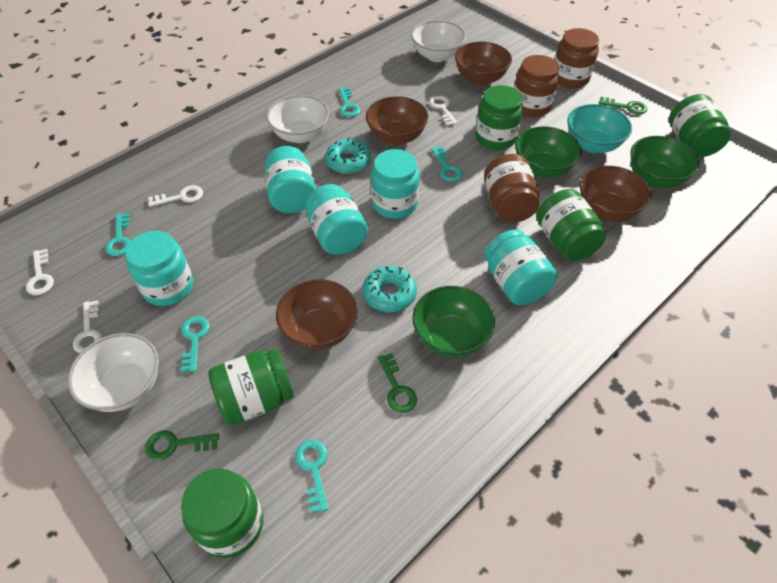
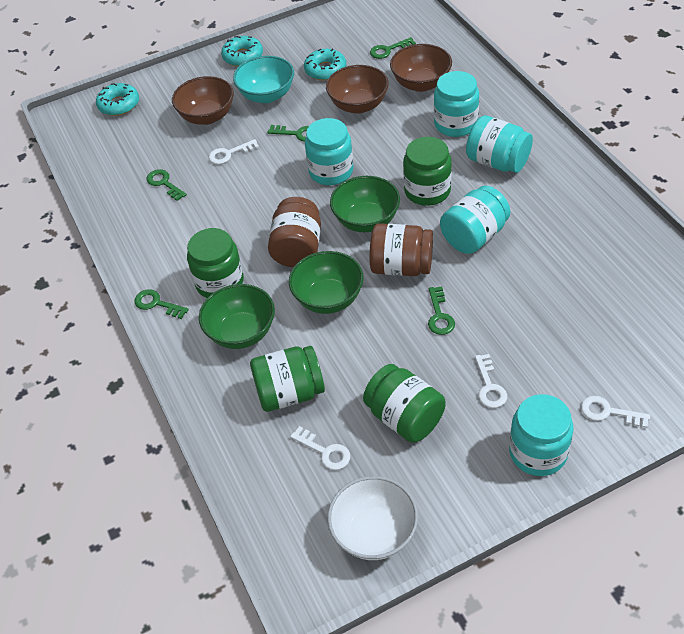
brown bowl: 4 -> 3
brown jar: 3 -> 2
green jar: 5 -> 4
green key: 3 -> 5
turquoise donut: 2 -> 3
turquoise key: 5 -> 0
white bowl: 3 -> 1

